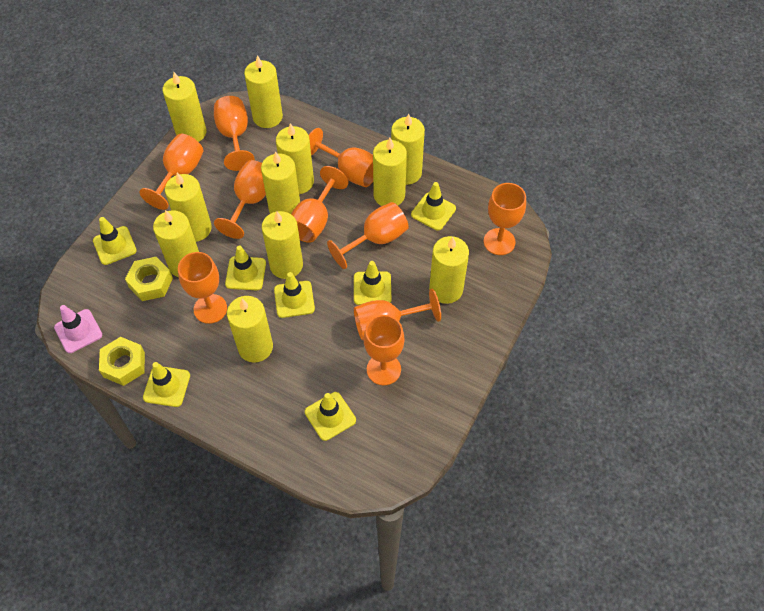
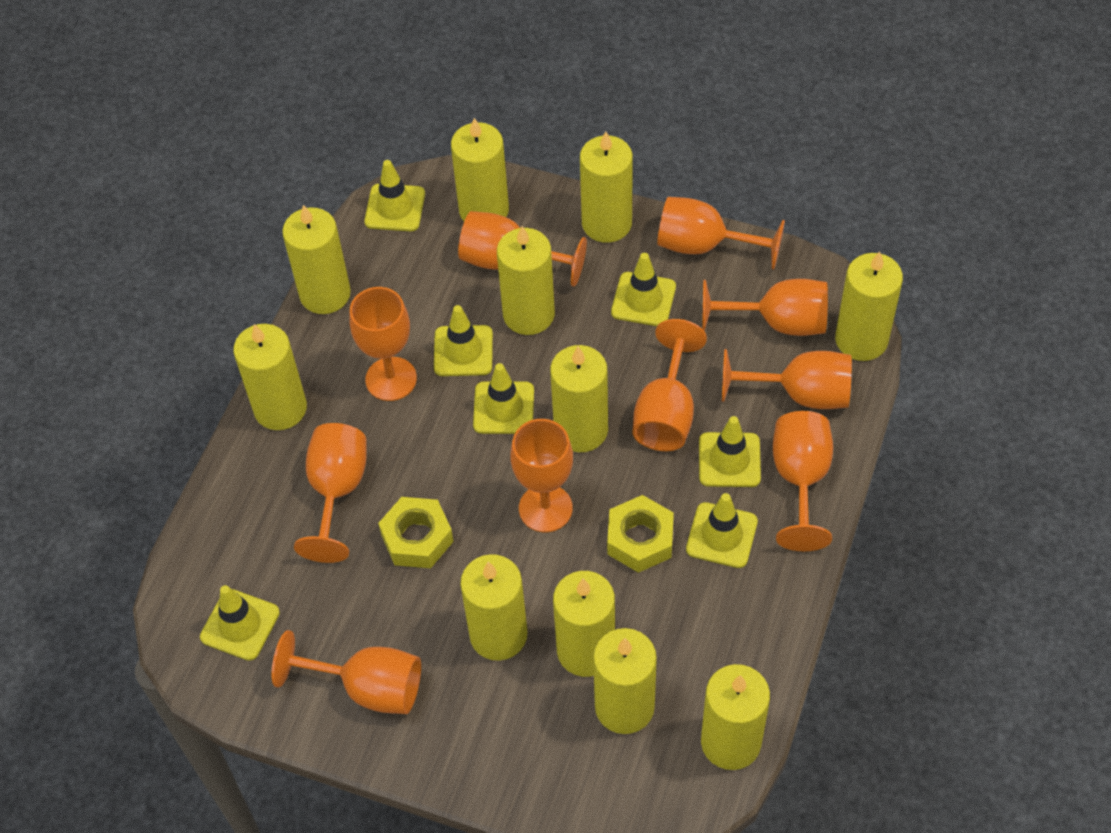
pink traffic cone: 1 -> 0

